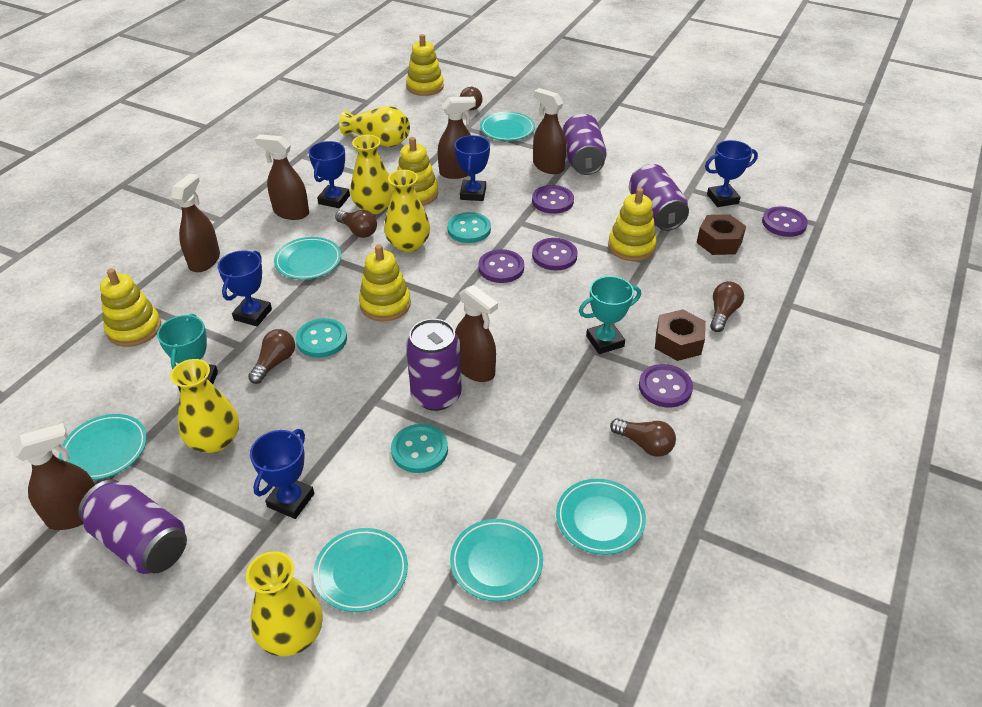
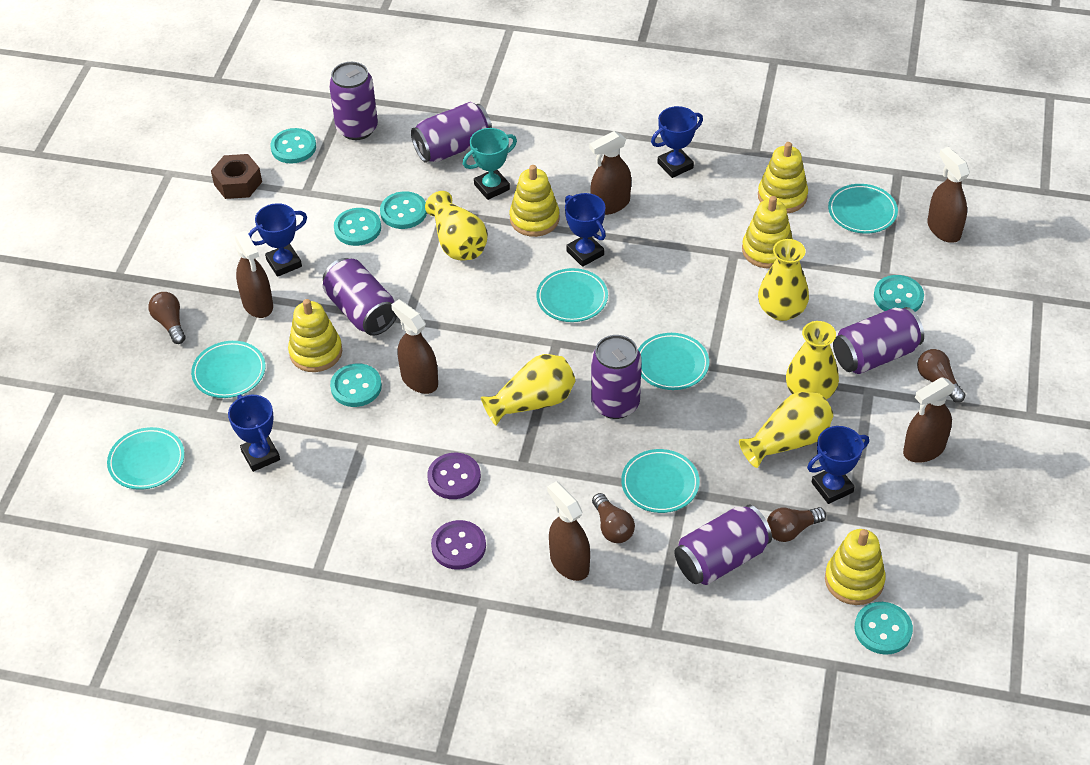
brown light bulb: 5 -> 4
brown nut: 2 -> 1
purple button: 5 -> 2
purple can: 4 -> 6
turquoise button: 3 -> 6
turquoise trophy: 2 -> 1

